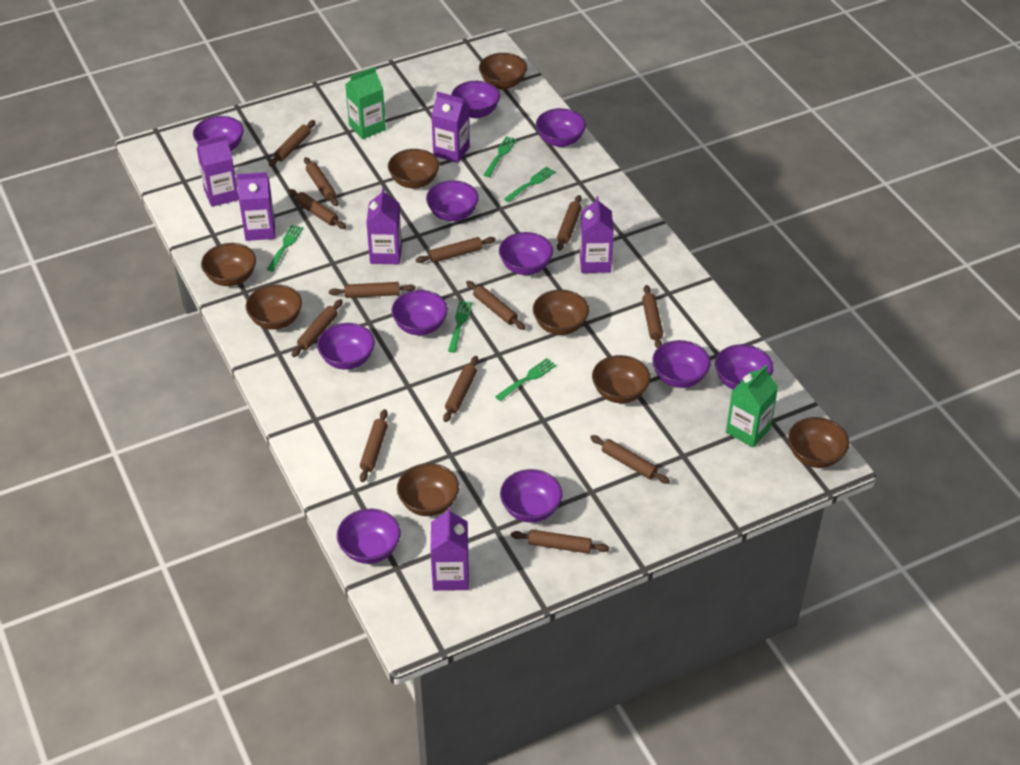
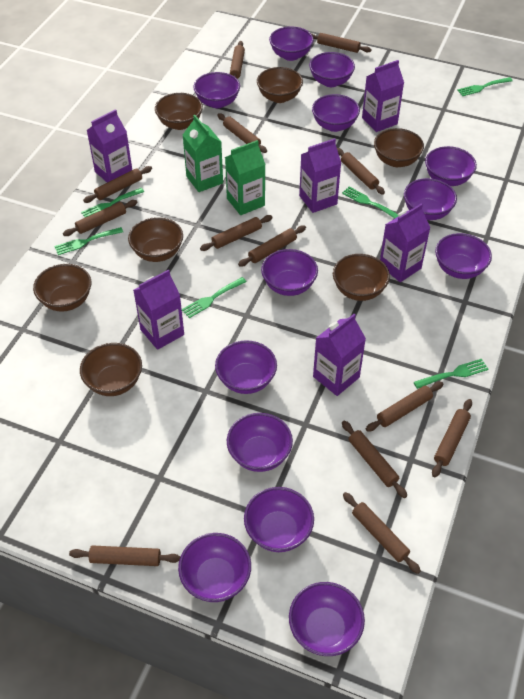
brown bowl: 8 -> 7
green fork: 5 -> 6
purple bowl: 11 -> 13

